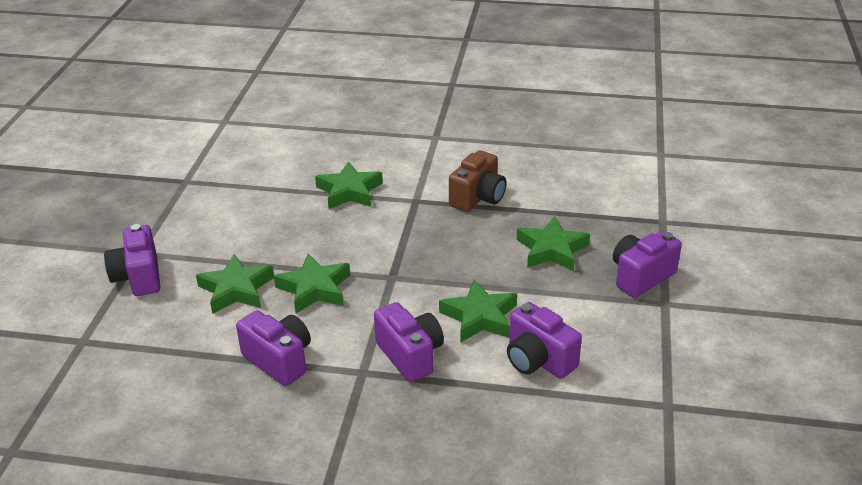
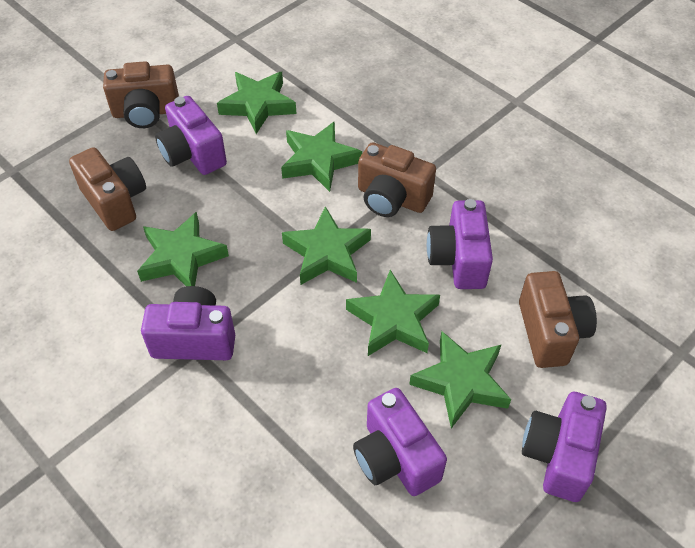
brown camera: 1 -> 4
green star: 5 -> 6

